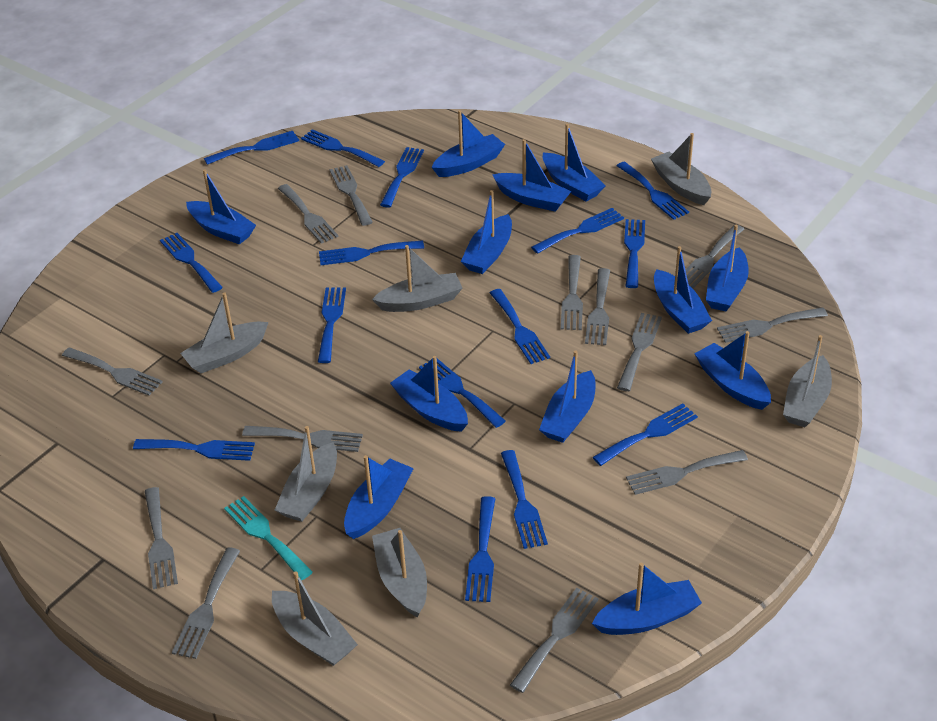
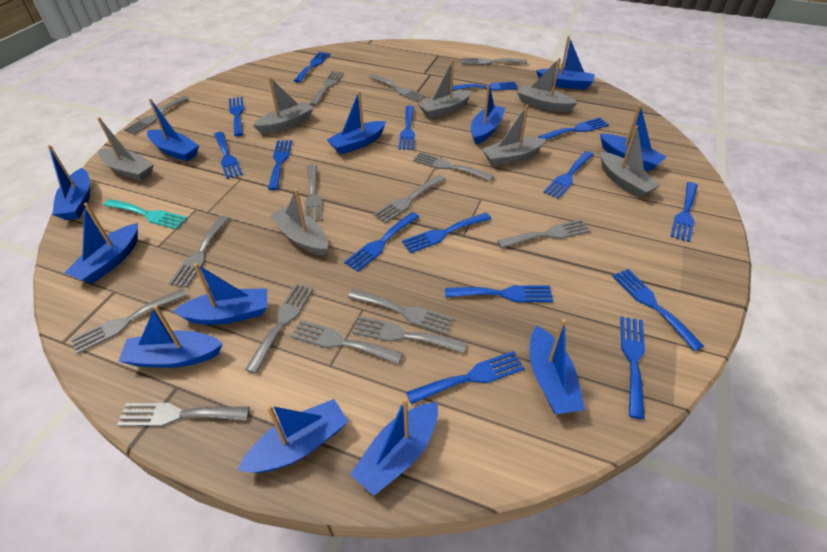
grey fork: 13 -> 15

